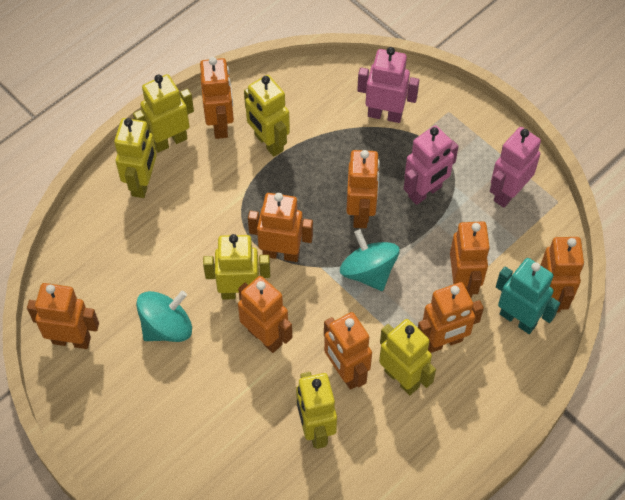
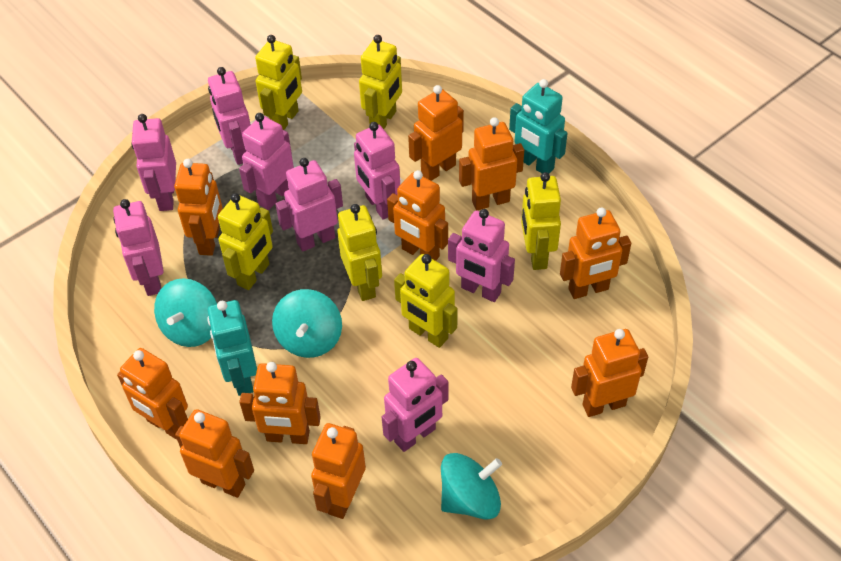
orange robot: 9 -> 10
pink robot: 3 -> 8
turquoise robot: 1 -> 2
turquoise spinning top: 2 -> 3

